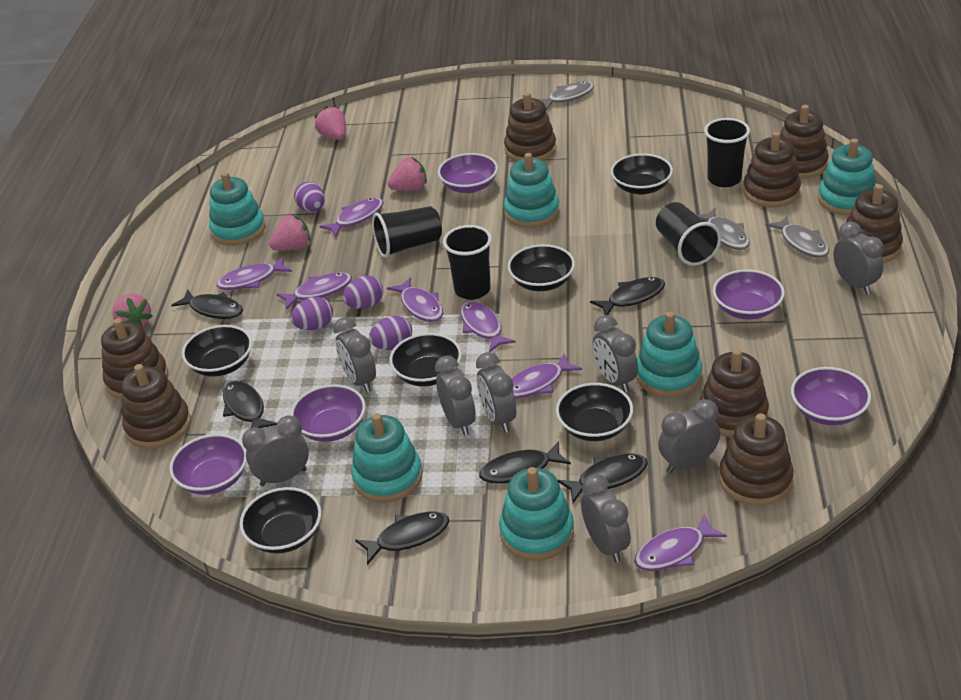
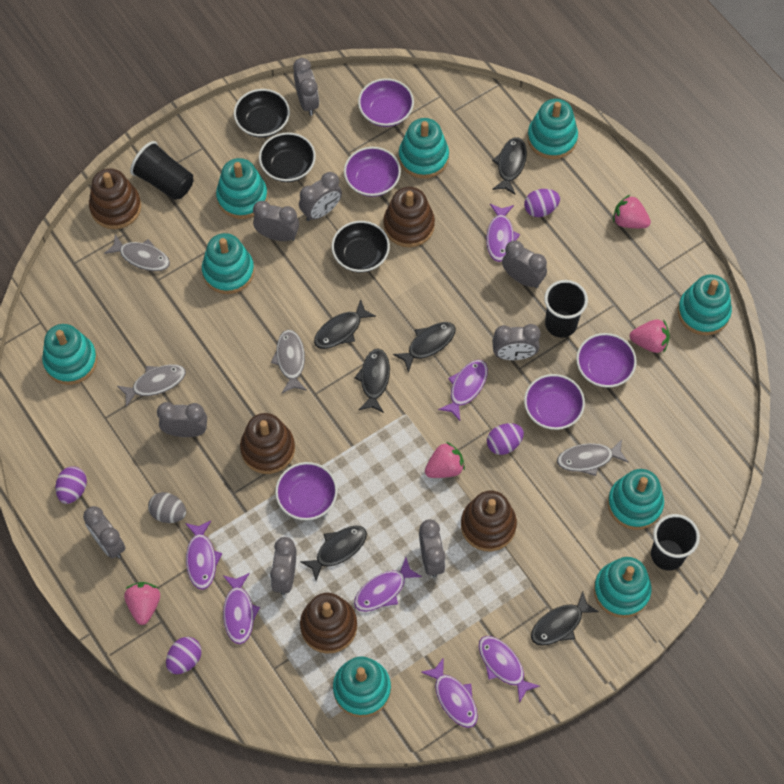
black bowl: 6 -> 3
black cup: 4 -> 3
brown stacking toy: 8 -> 5
grey clock: 8 -> 9
grey egg: 0 -> 1
grey fish: 3 -> 4
turquoise stacking toy: 6 -> 9

